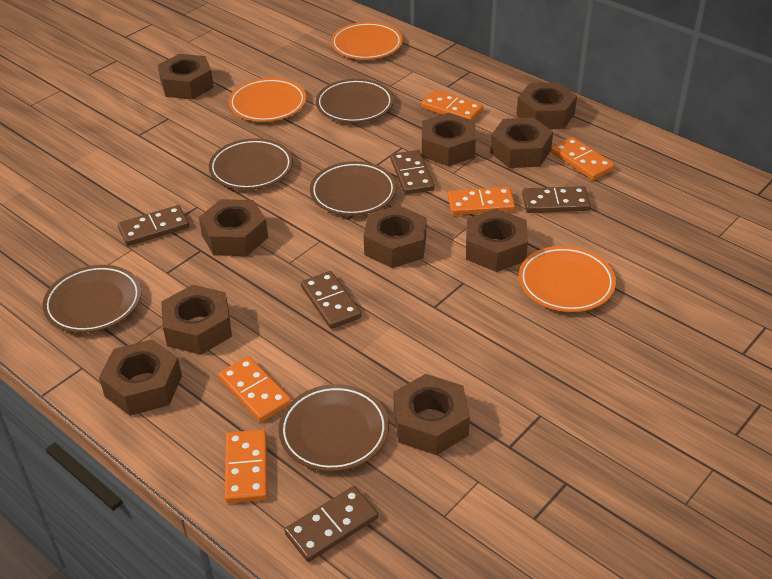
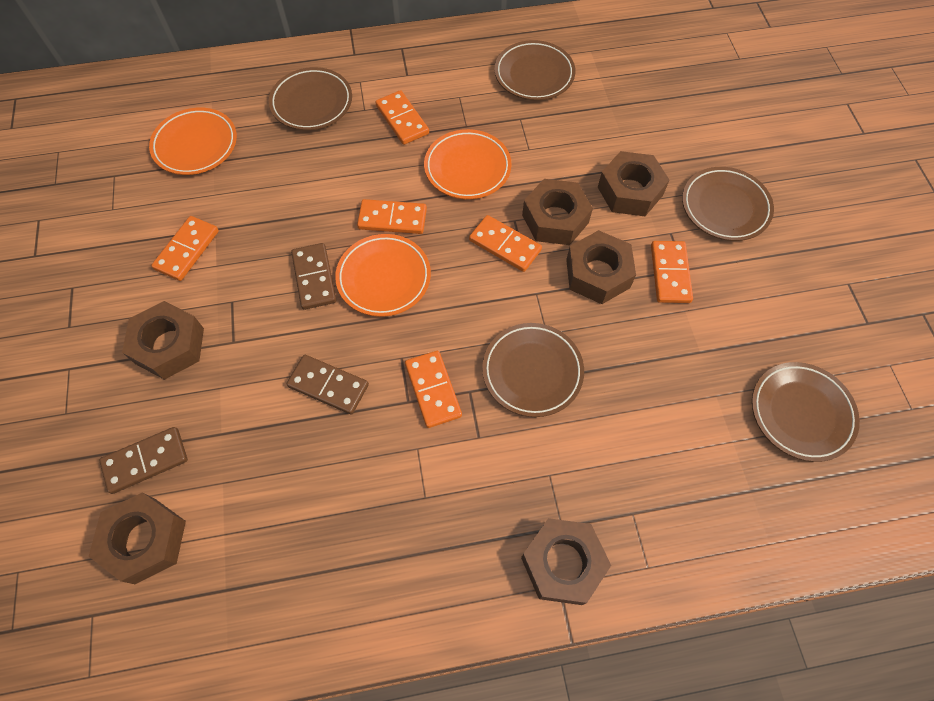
brown domino: 5 -> 3
brown nut: 10 -> 6
orange domino: 5 -> 6

